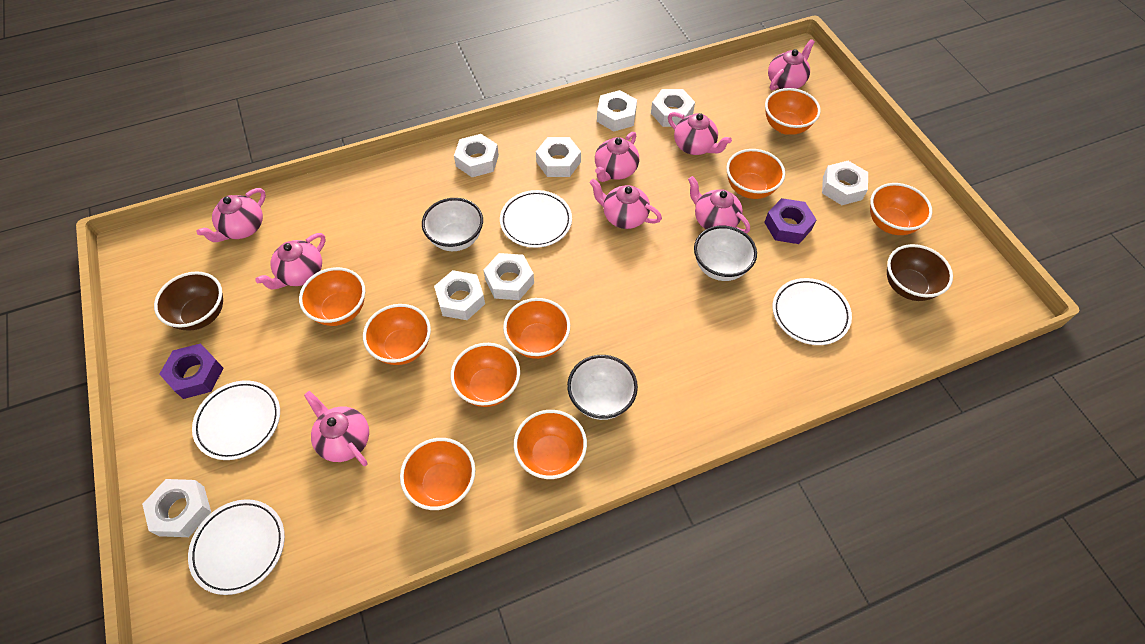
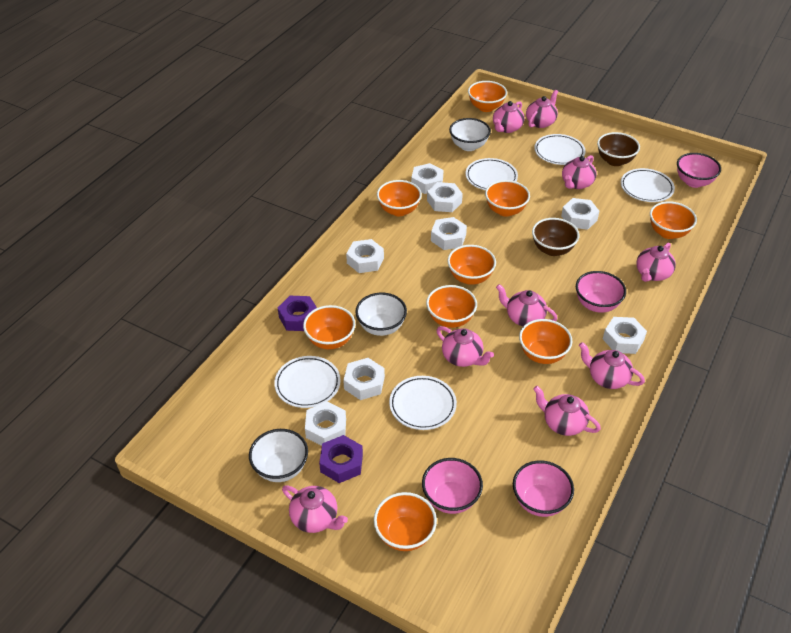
pink bowl: 0 -> 4
pink teapot: 8 -> 9
white plate: 4 -> 5

